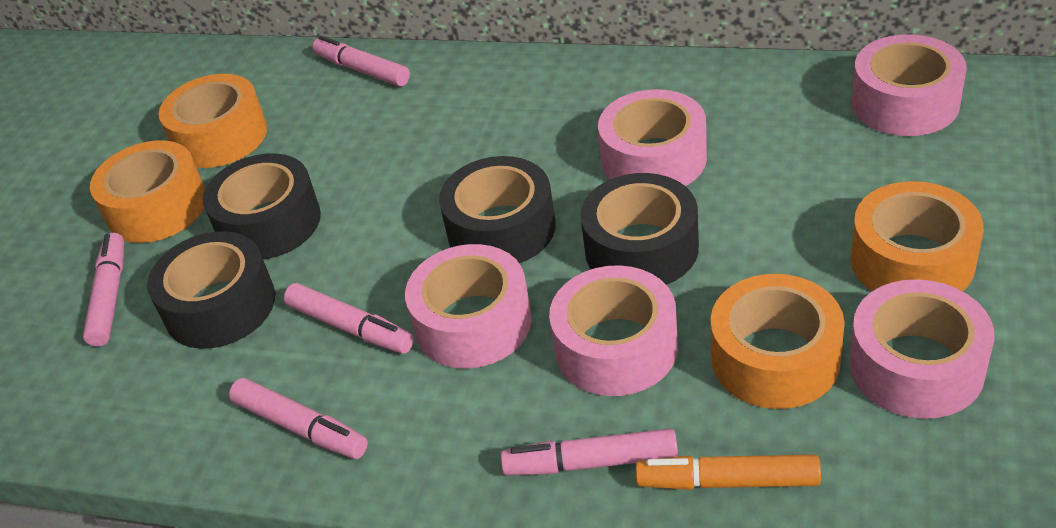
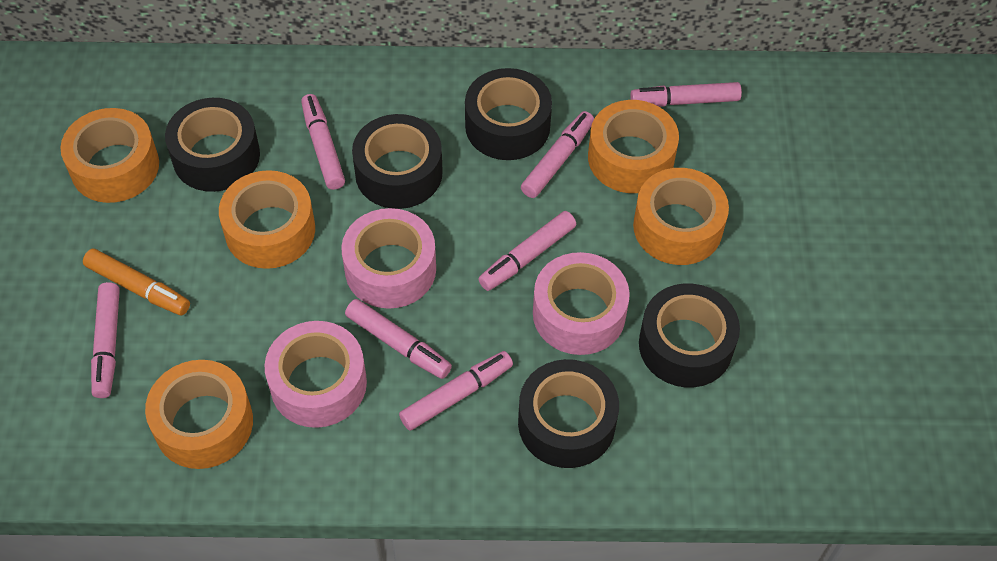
black tape: 4 -> 5
orange tape: 4 -> 5
pink marker: 5 -> 7
pink tape: 5 -> 3

